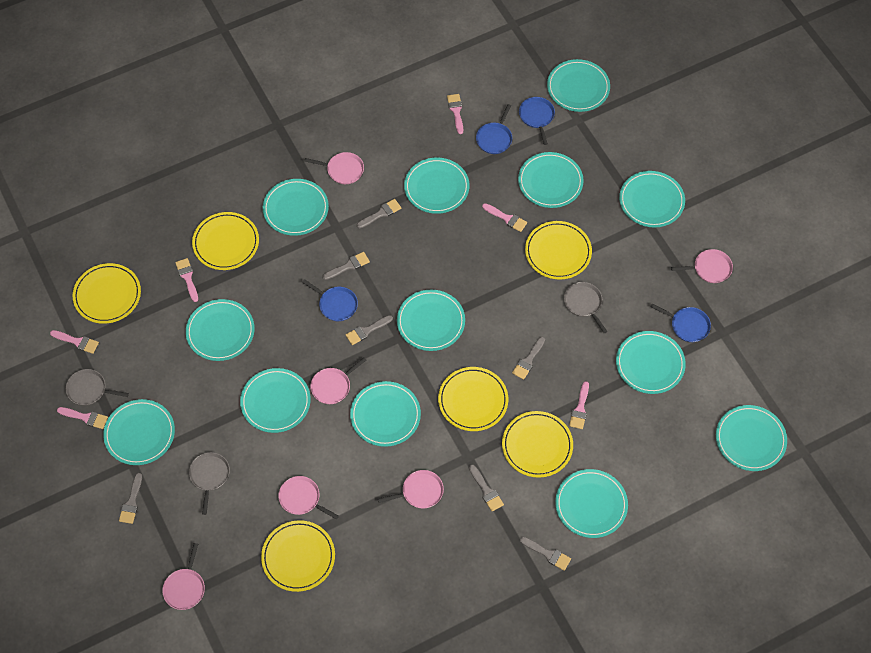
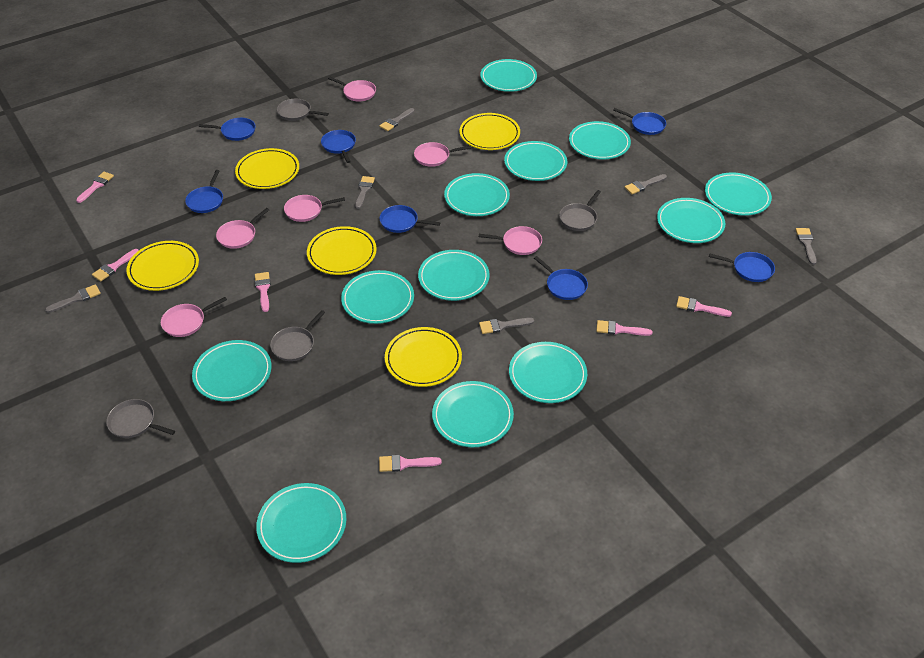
blue pan: 4 -> 7
grey brush: 7 -> 6
grey pan: 3 -> 4
turquoise plate: 13 -> 12
yellow plate: 6 -> 5

